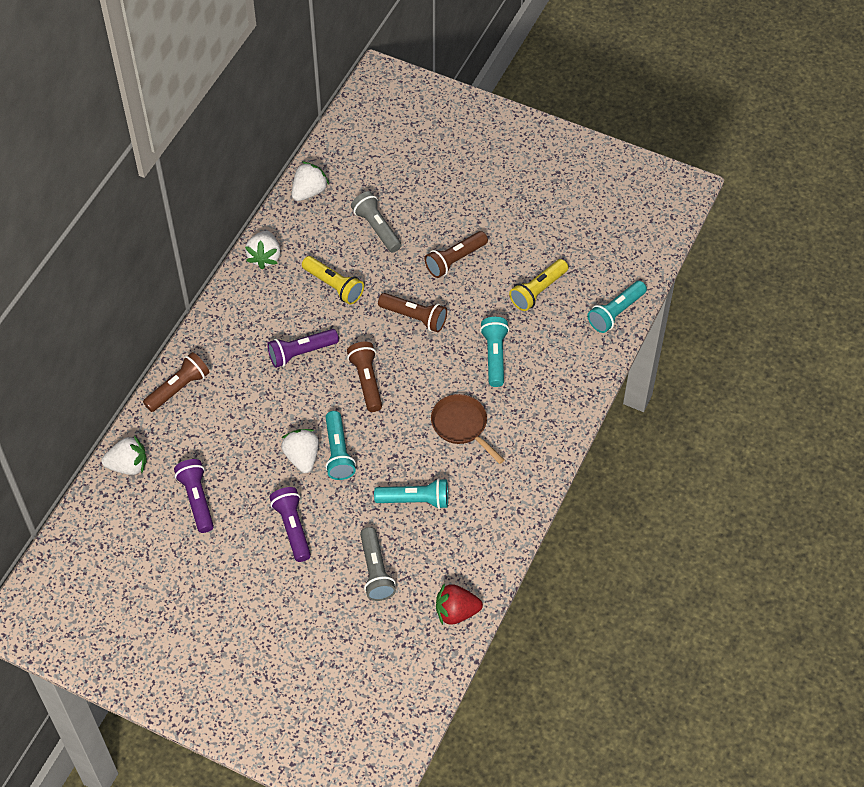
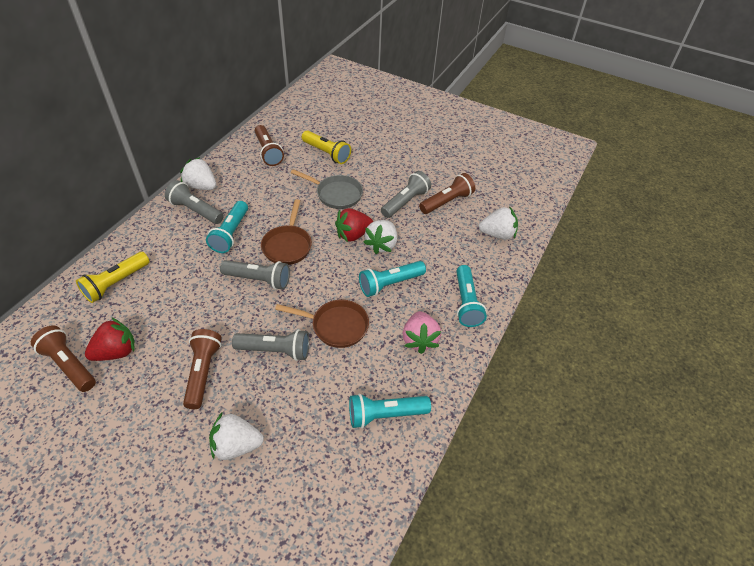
brown pan: 1 -> 2
grey flashlight: 2 -> 4
grey pan: 0 -> 1
pink strawberry: 0 -> 1
purple flashlight: 3 -> 0
red strawberry: 1 -> 2

